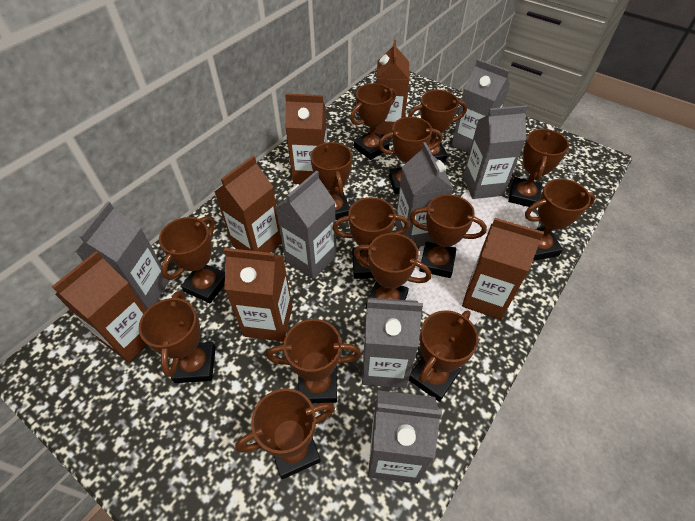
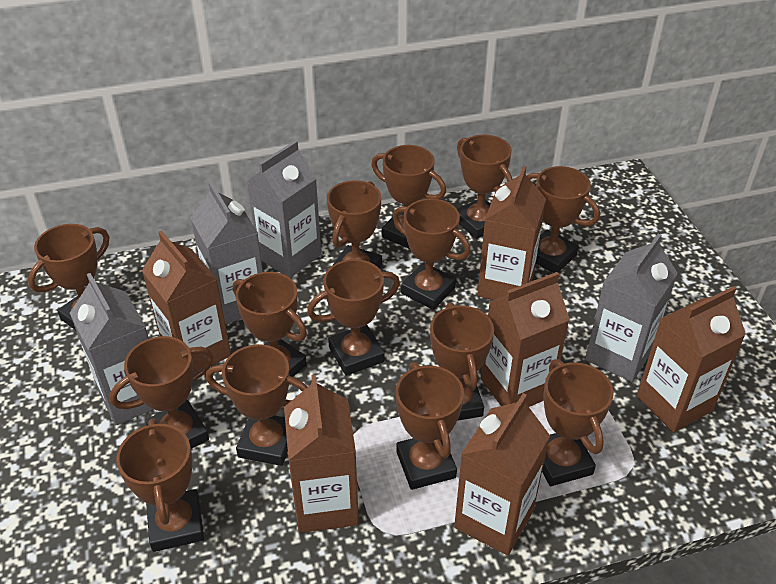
grey carton: 7 -> 4

